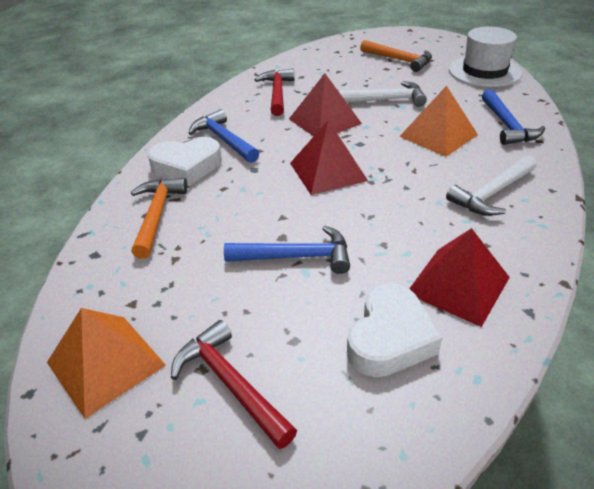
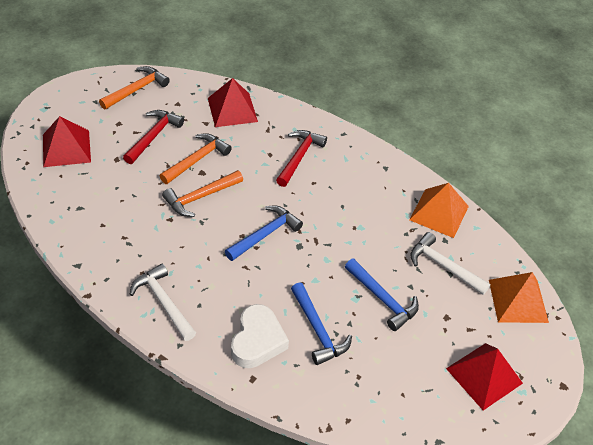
orange hammer: 2 -> 3
white hat: 1 -> 0
white heart: 2 -> 1

